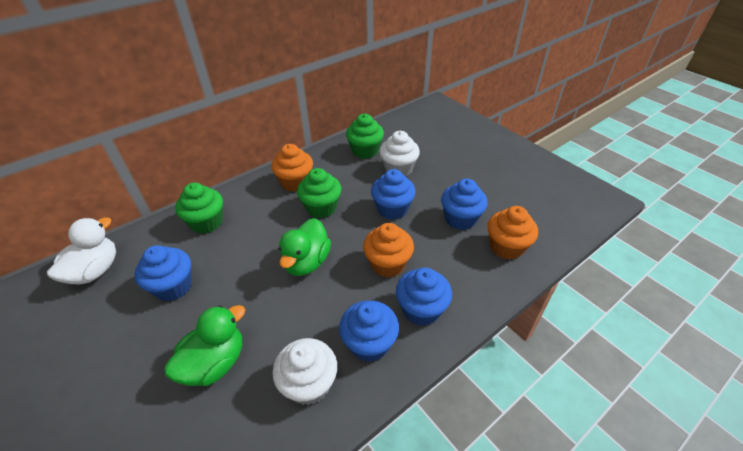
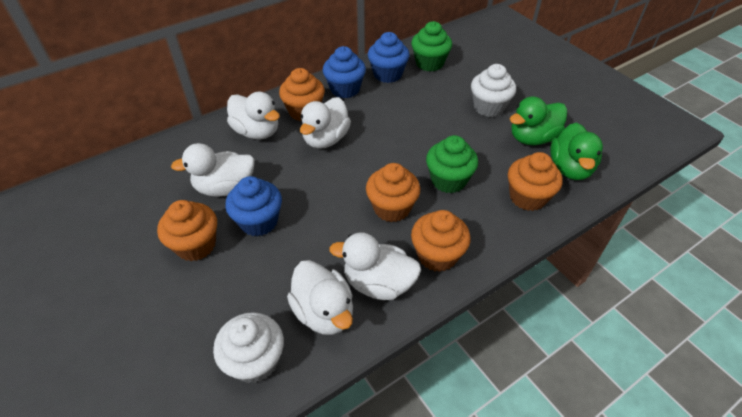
blue cupcake: 5 -> 3
green cupcake: 3 -> 2
orange cupcake: 3 -> 5
white duck: 1 -> 5

